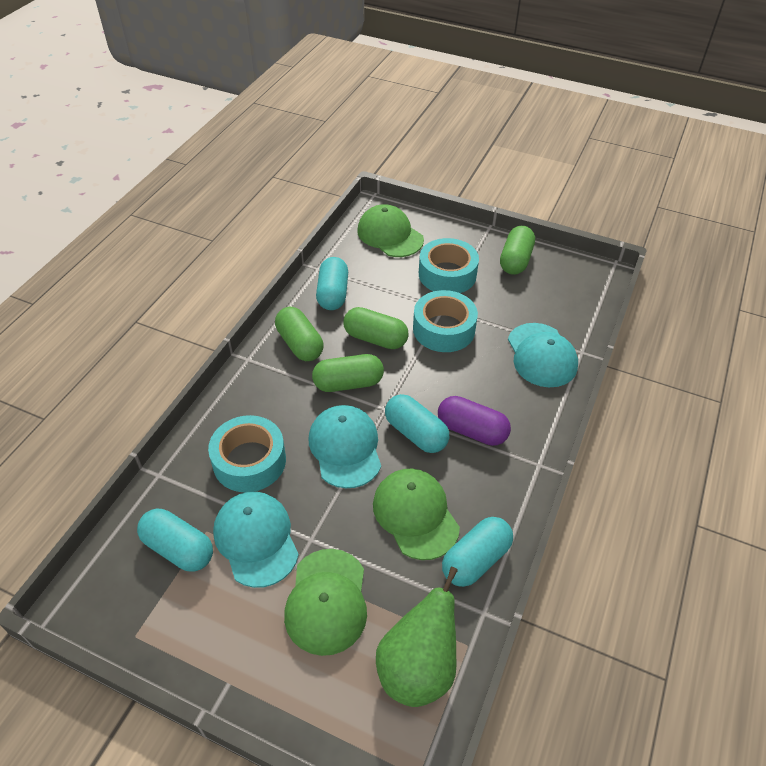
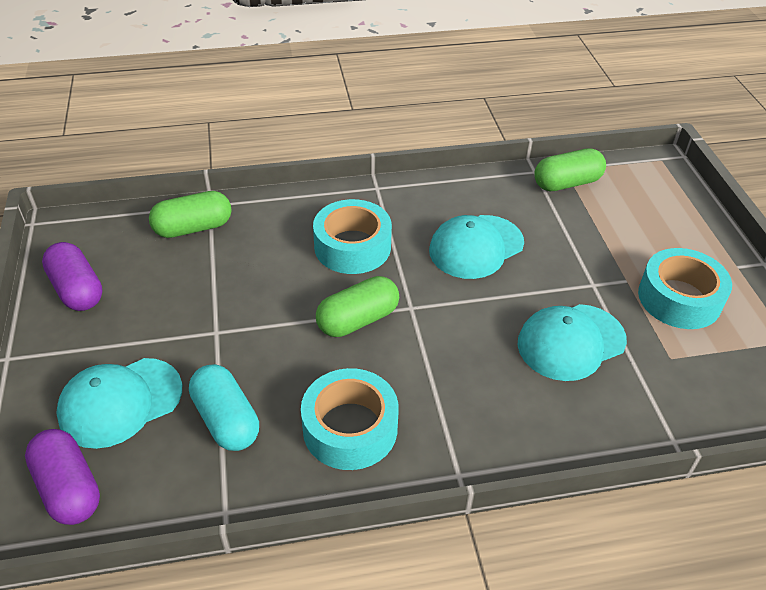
green cap: 3 -> 0
green capsule: 4 -> 3
green pear: 1 -> 0
purple capsule: 1 -> 2
turquoise capsule: 4 -> 1

